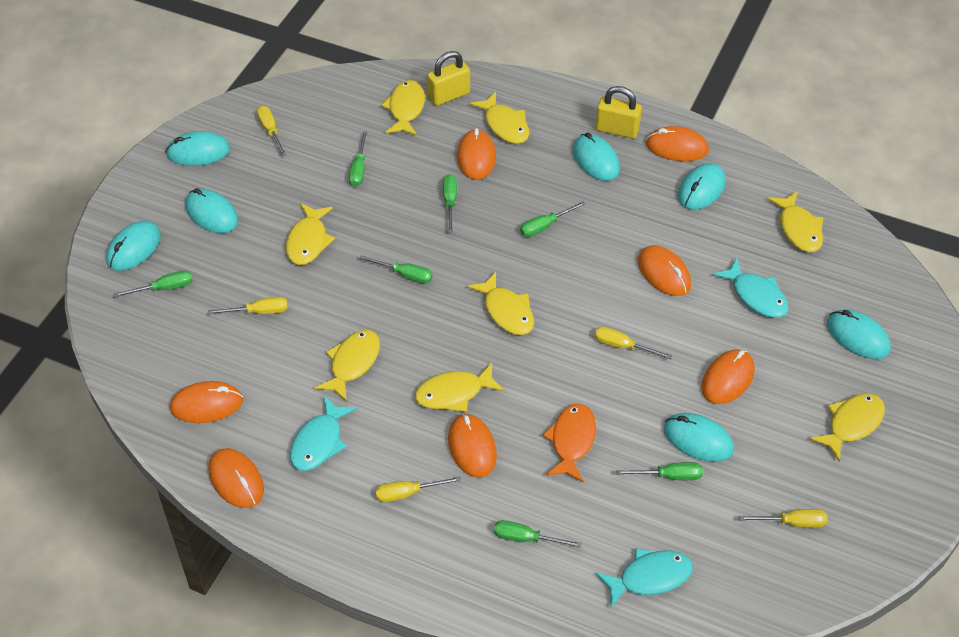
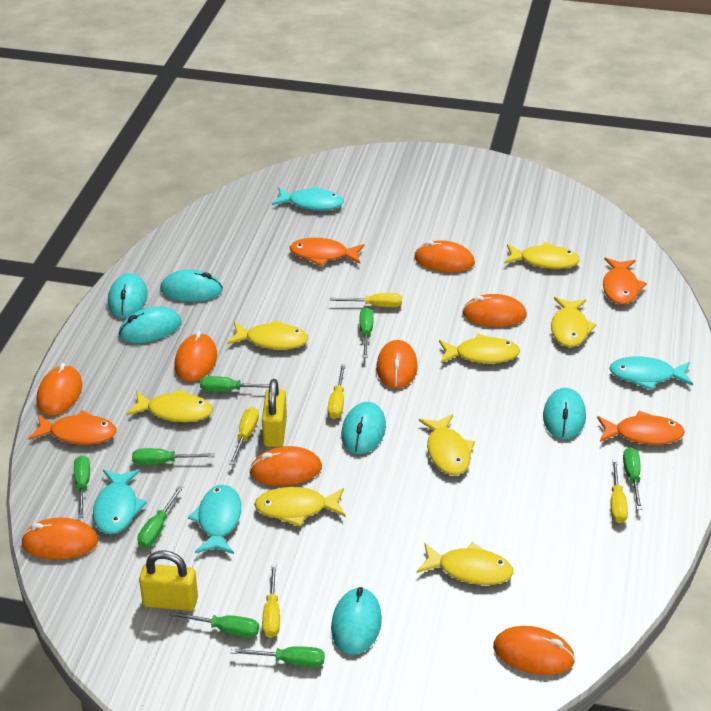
green screwdriver: 7 -> 8
orange fish: 1 -> 4
orange mouse: 7 -> 8
turquoise fish: 3 -> 4
turquoise mouse: 7 -> 6

